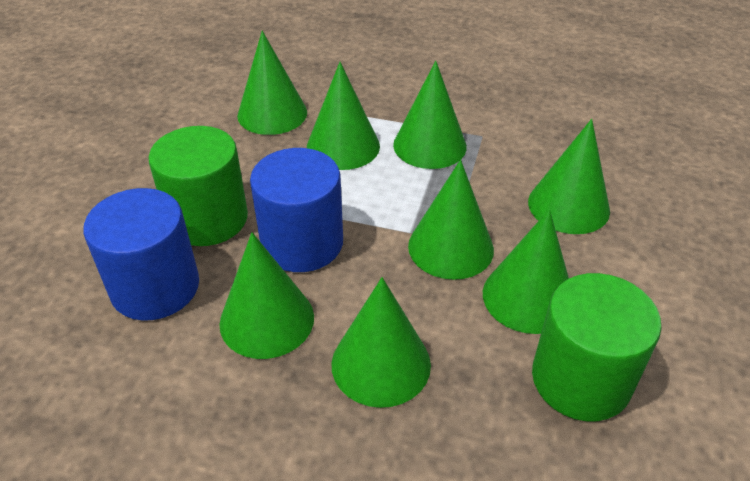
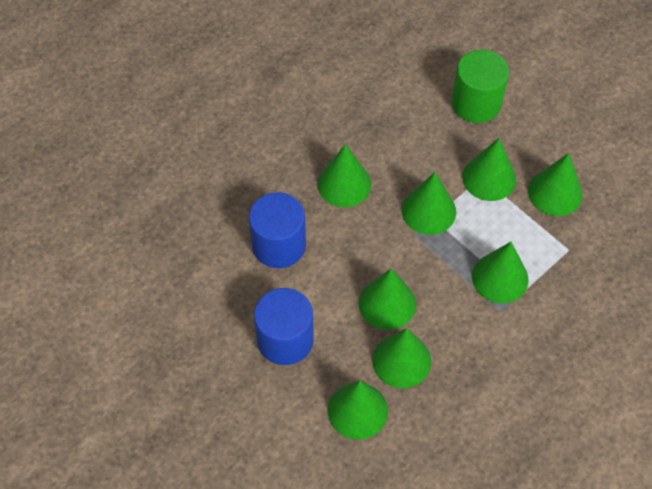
green cylinder: 2 -> 1

